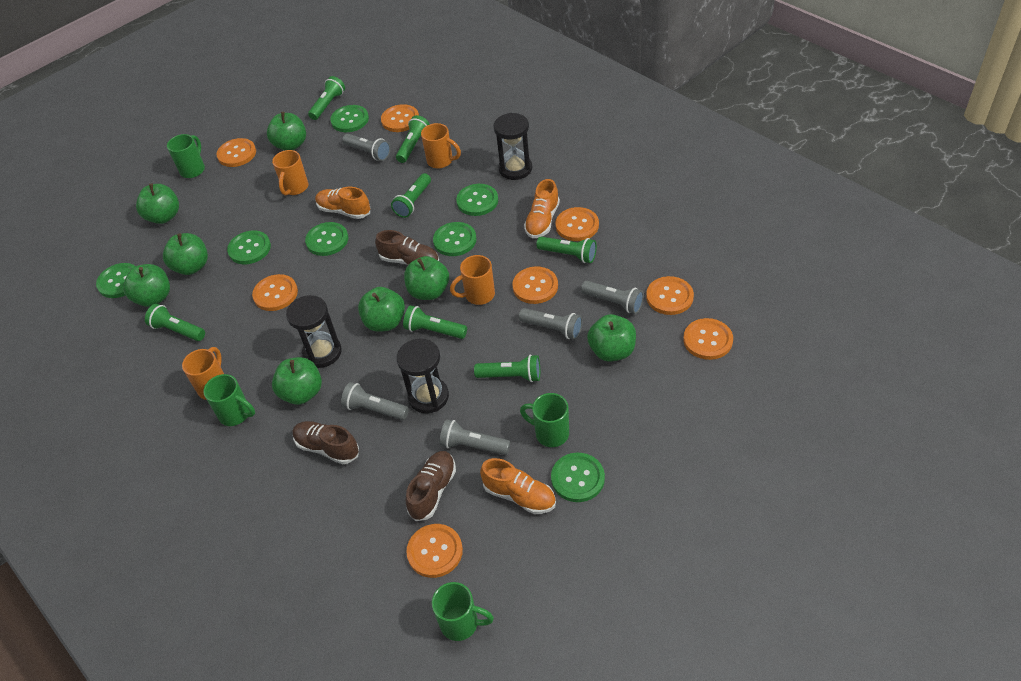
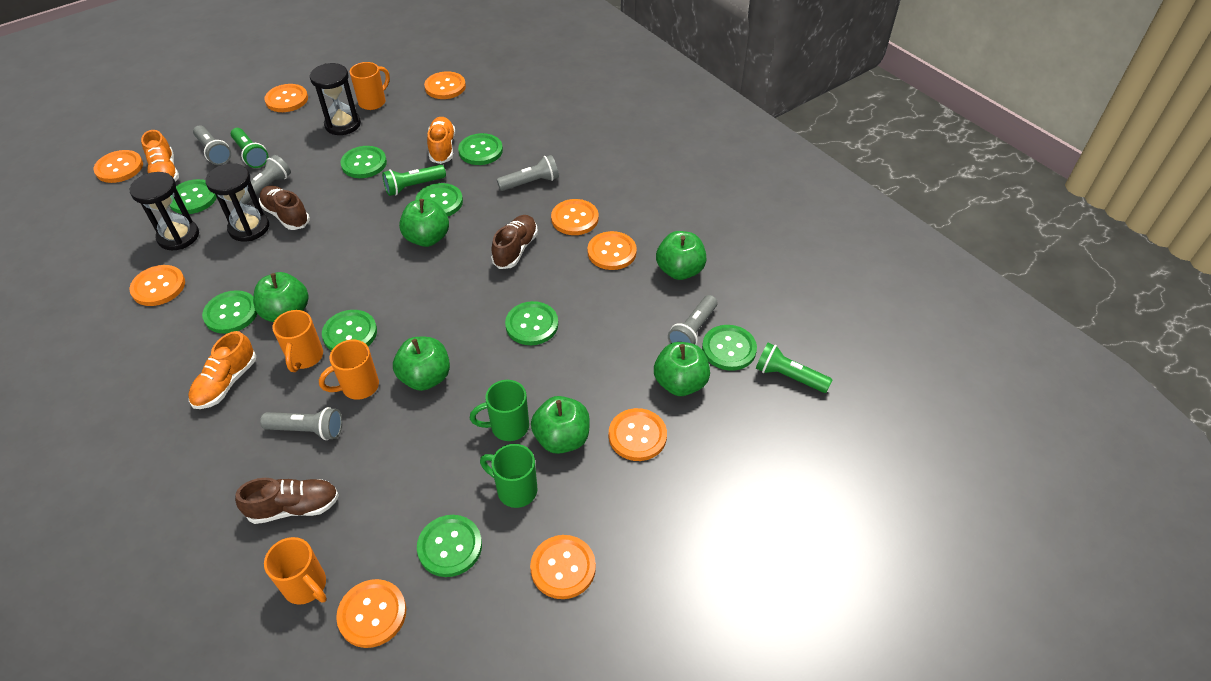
green apple: 8 -> 6
green button: 7 -> 9
green flashlight: 7 -> 3
green mug: 4 -> 2
orange button: 8 -> 9

